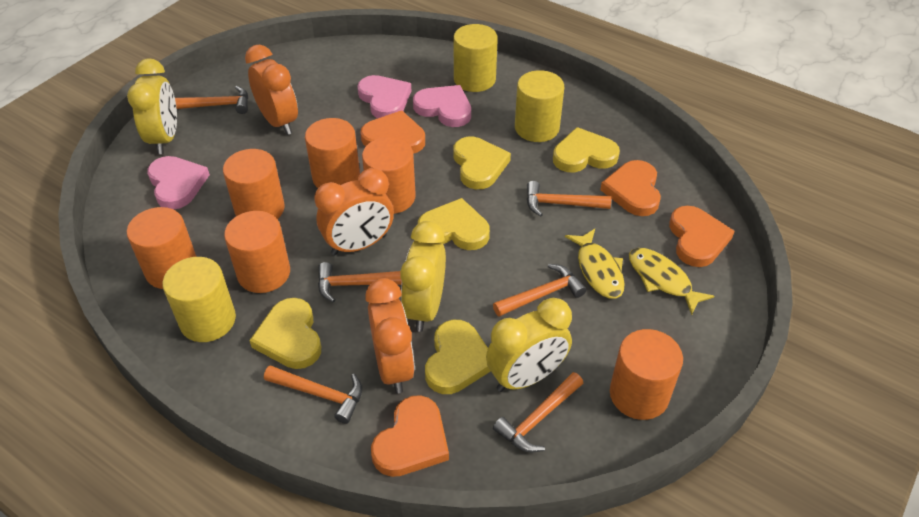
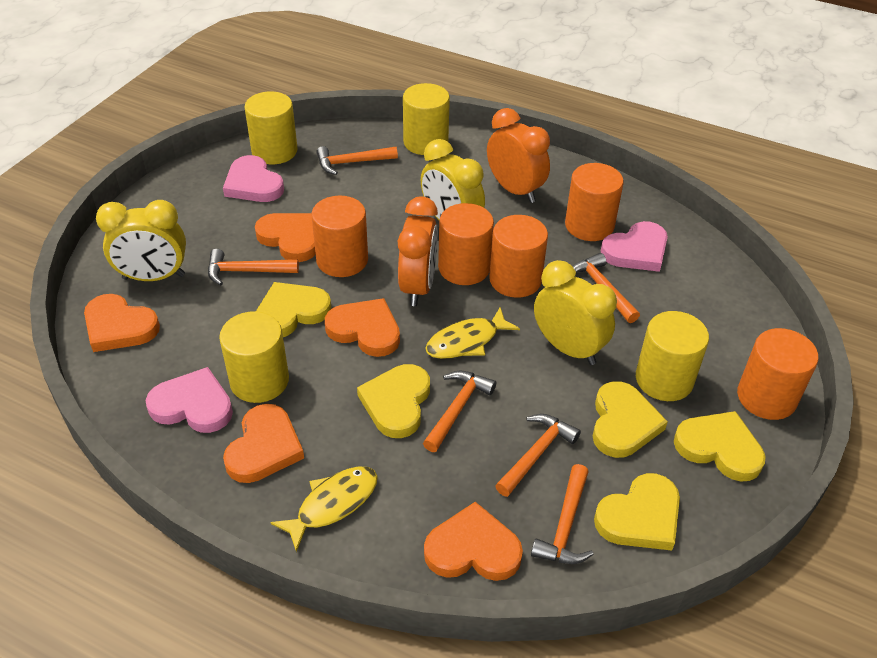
orange clock: 3 -> 2
orange cylinder: 6 -> 5
orange heart: 4 -> 5
yellow cylinder: 3 -> 4

